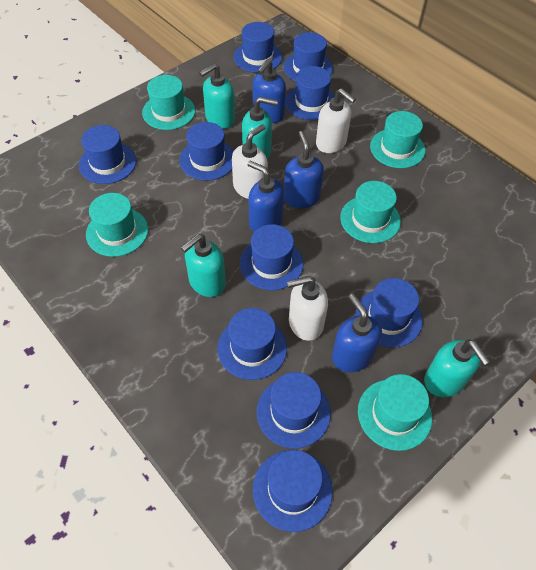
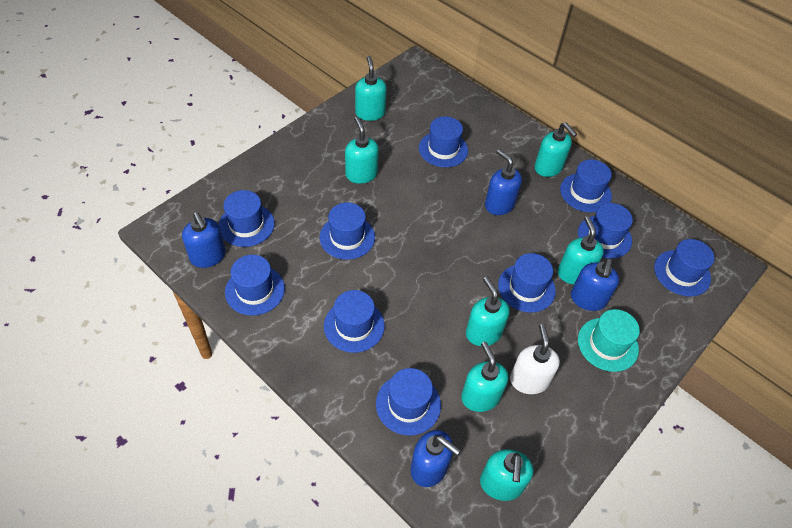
turquoise hat: 5 -> 1
turquoise soap dispenser: 4 -> 7
white soap dispenser: 3 -> 1

